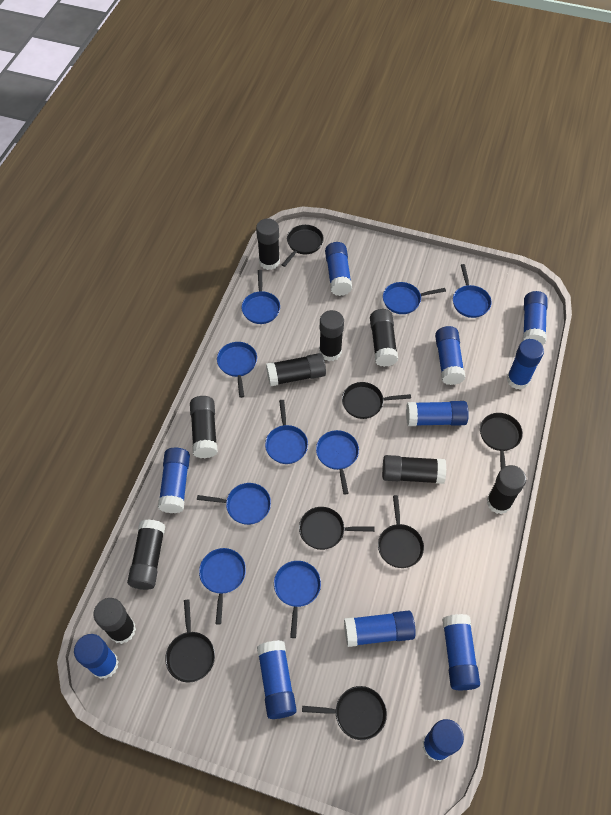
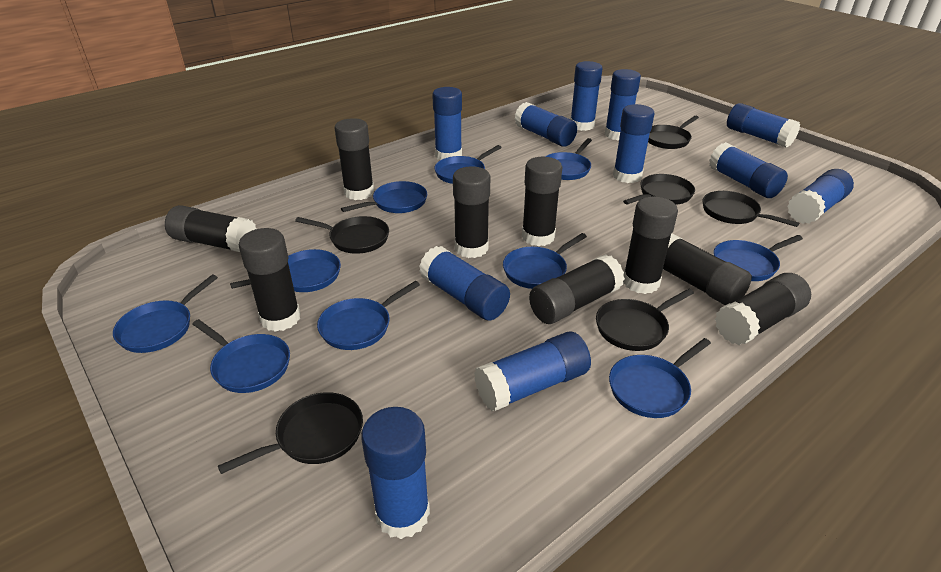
black pan: 7 -> 6
blue pan: 9 -> 10

